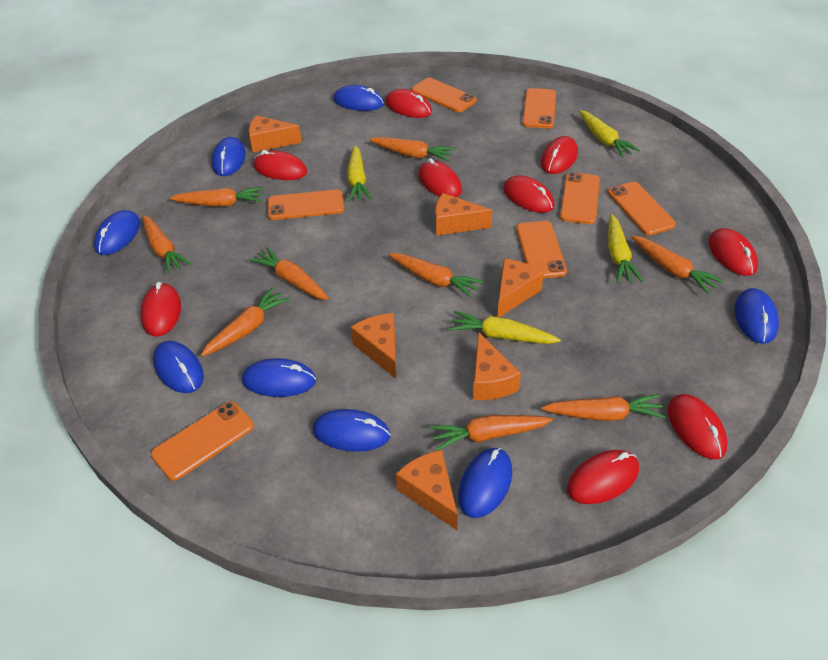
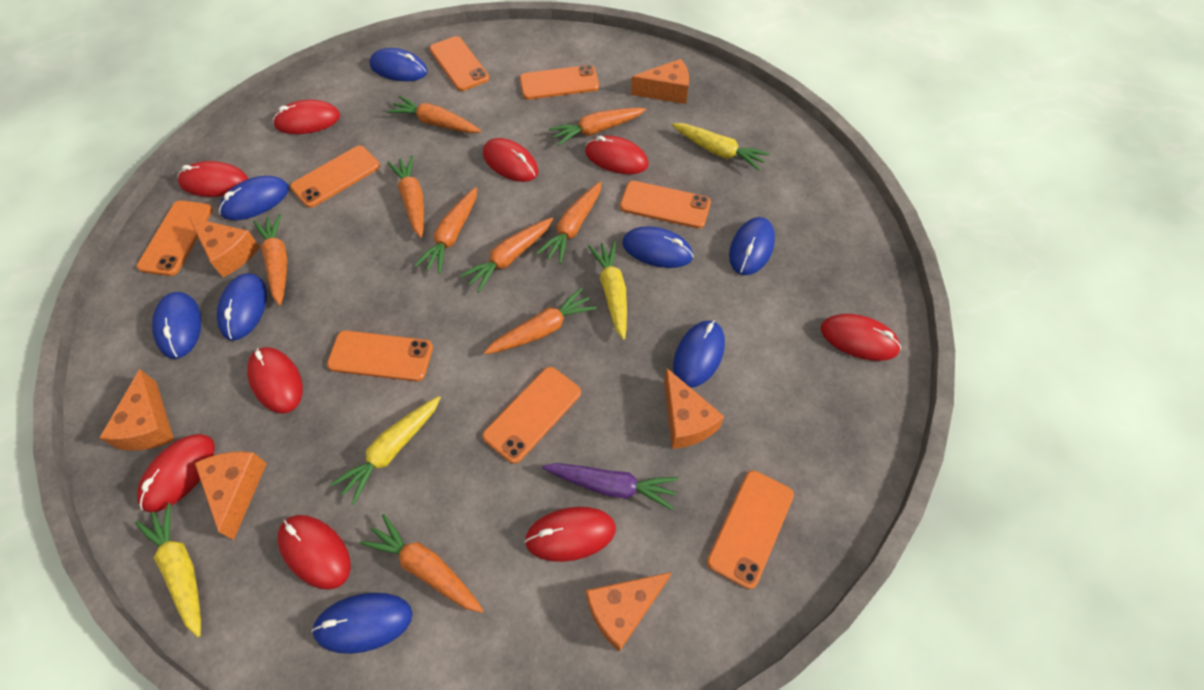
orange phone: 7 -> 8
purple carrot: 0 -> 1

